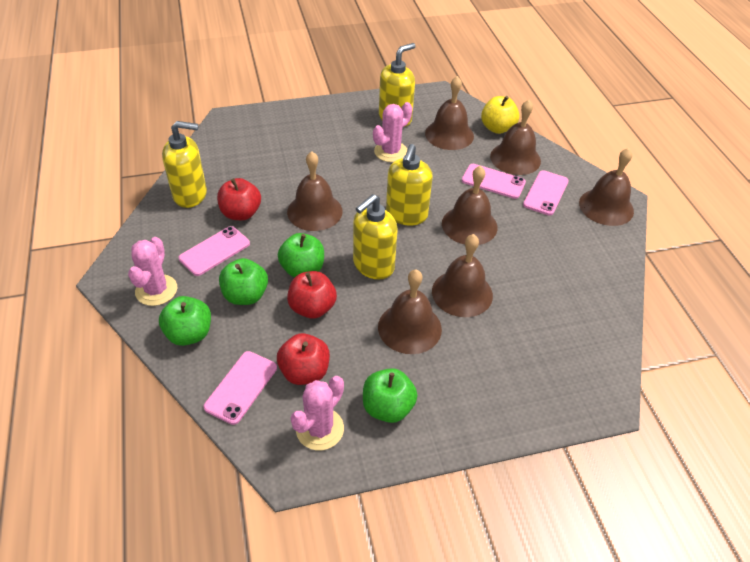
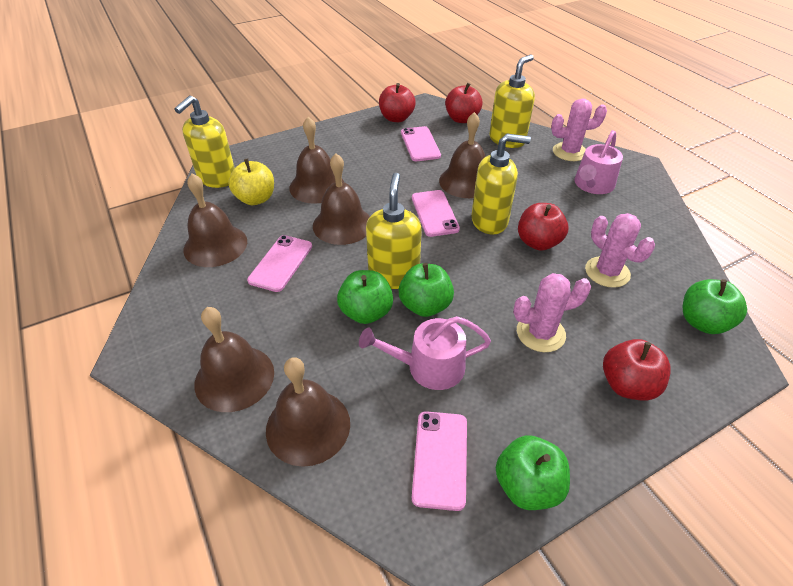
brown bell: 7 -> 6
pink watering can: 0 -> 2
red apple: 3 -> 4

